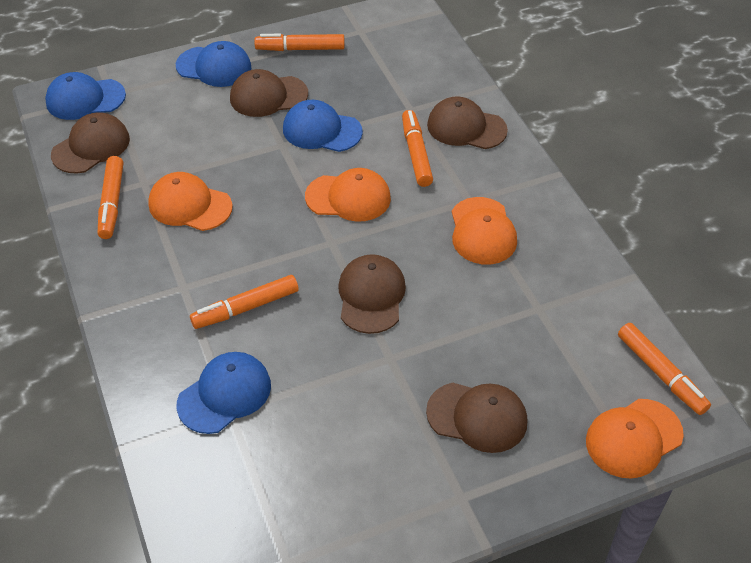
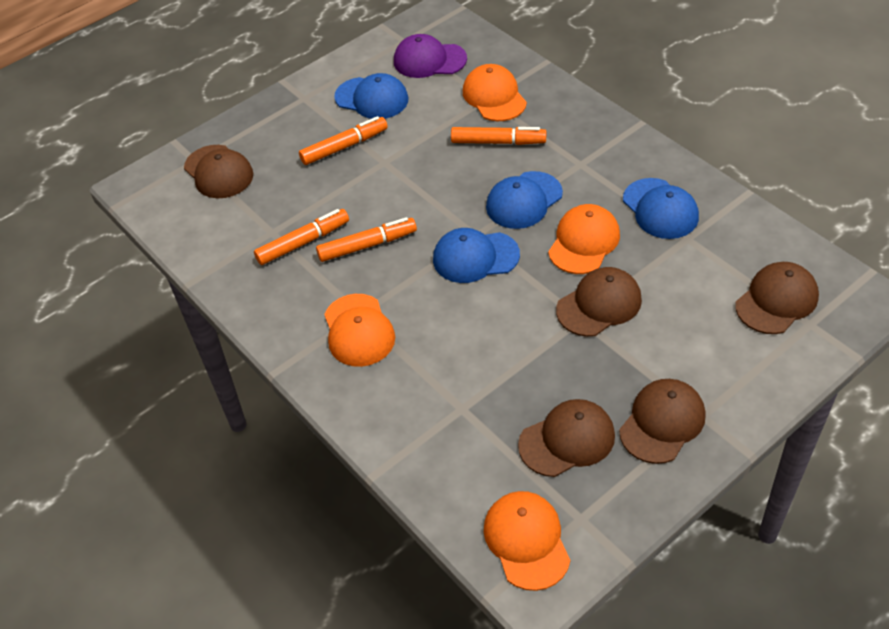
orange marker: 5 -> 4
purple cap: 0 -> 1

